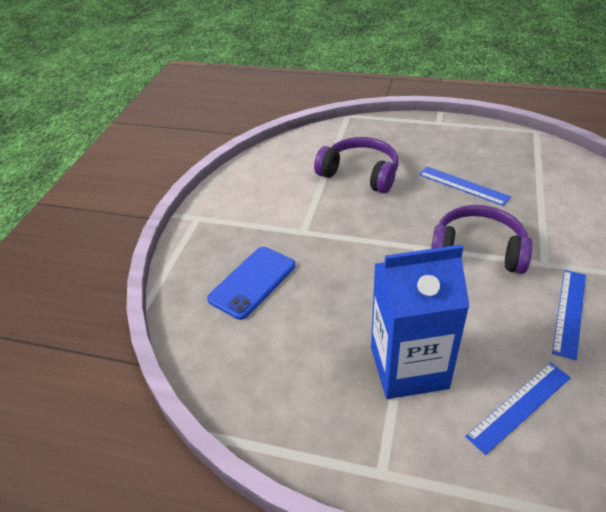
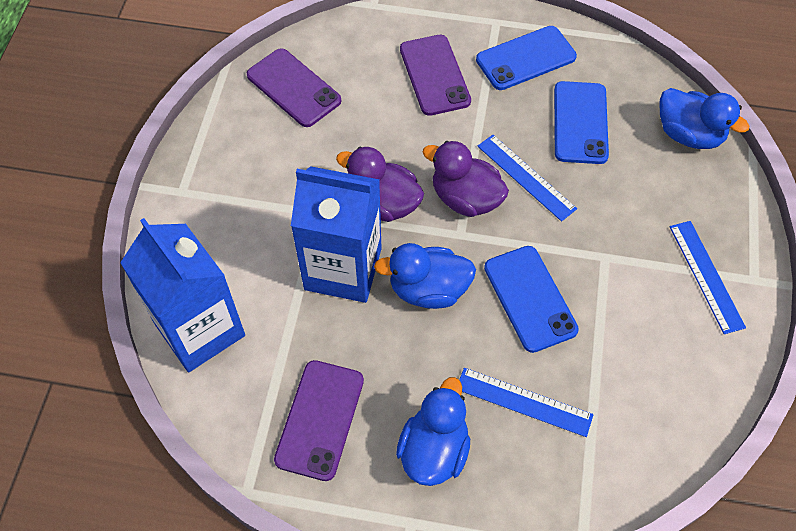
blue carton: 1 -> 2
blue duck: 0 -> 3
blue phone: 1 -> 3
purple duck: 0 -> 2
purple headphones: 2 -> 0
purple phone: 0 -> 3

